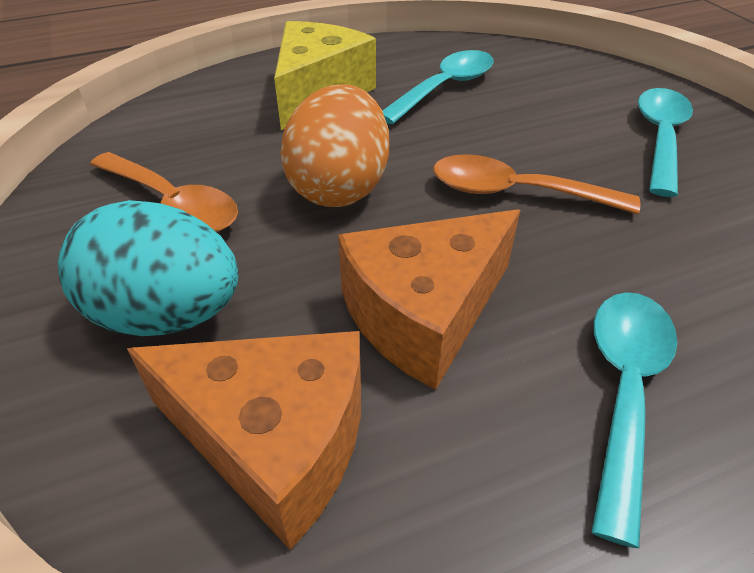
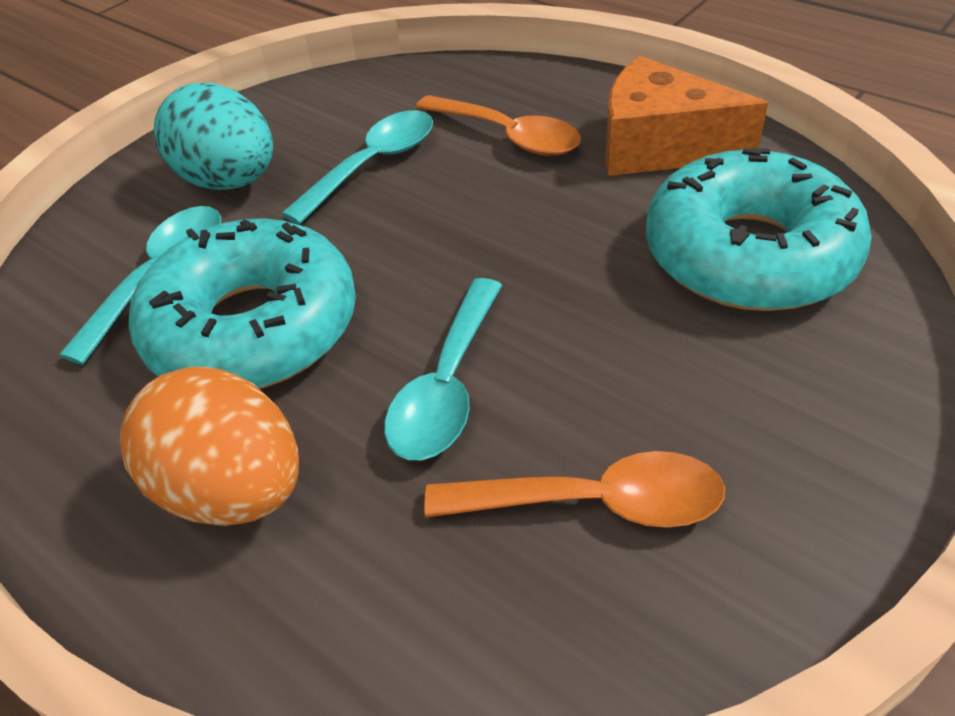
orange cheese: 2 -> 1
turquoise donut: 0 -> 2
yellow cheese: 1 -> 0

